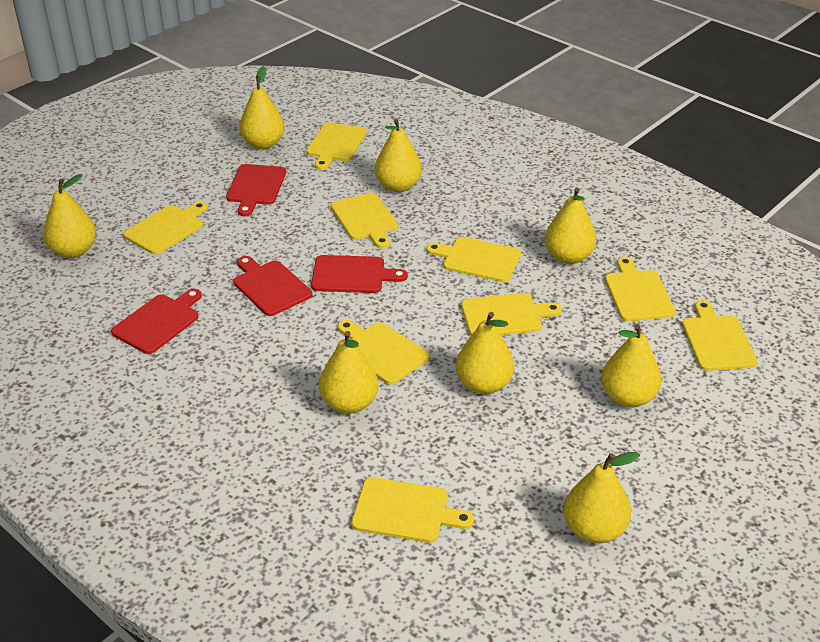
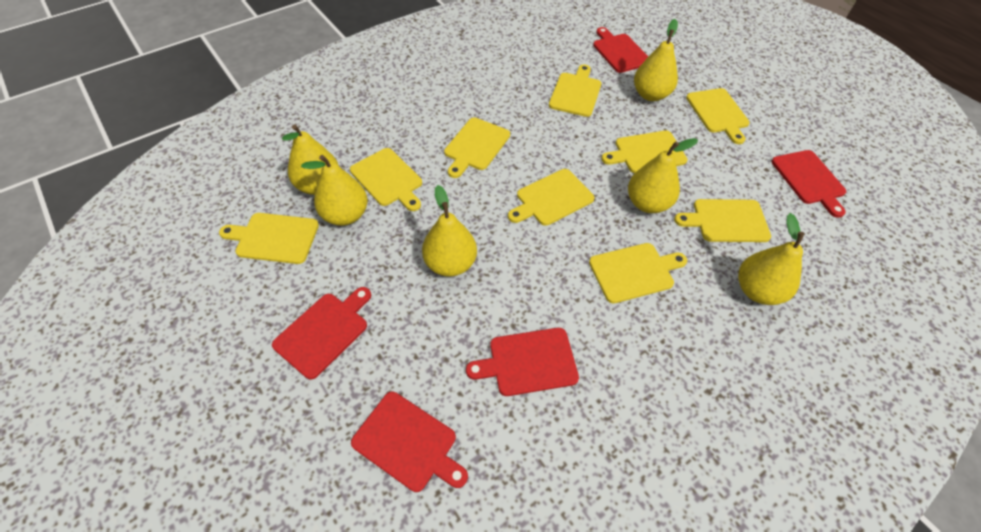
red cutting board: 4 -> 5
yellow pear: 8 -> 6

